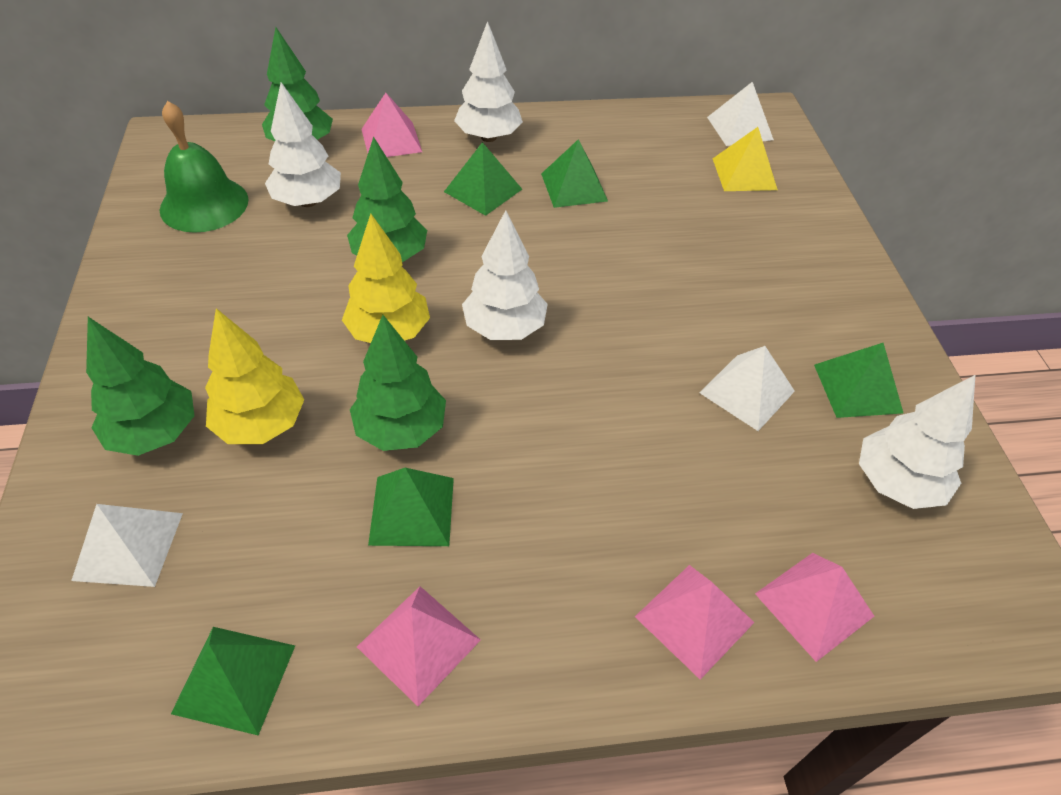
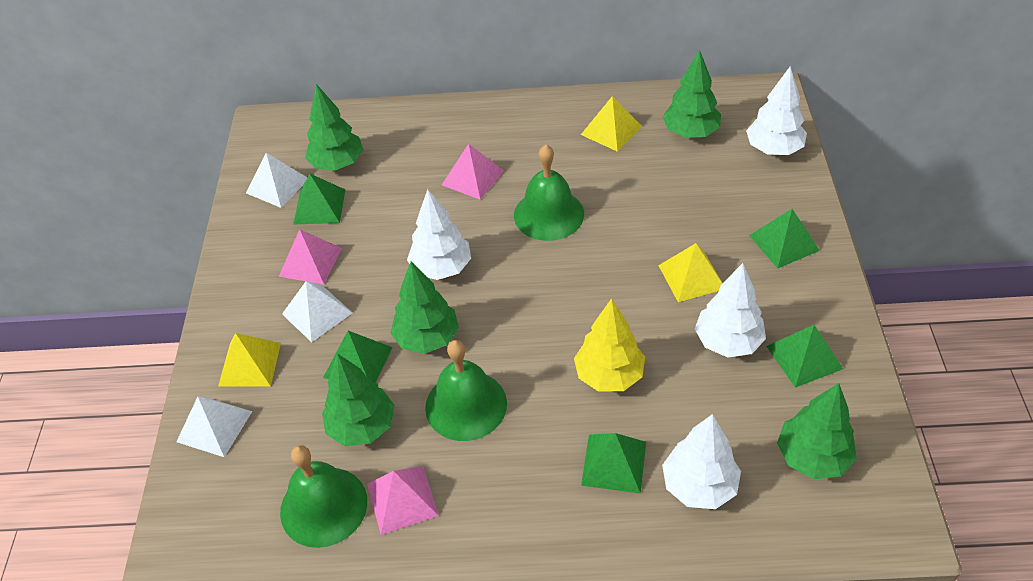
green bell: 1 -> 3
green tree: 4 -> 5
pink pyramid: 4 -> 3
yellow pyramid: 1 -> 3
yellow tree: 2 -> 1

